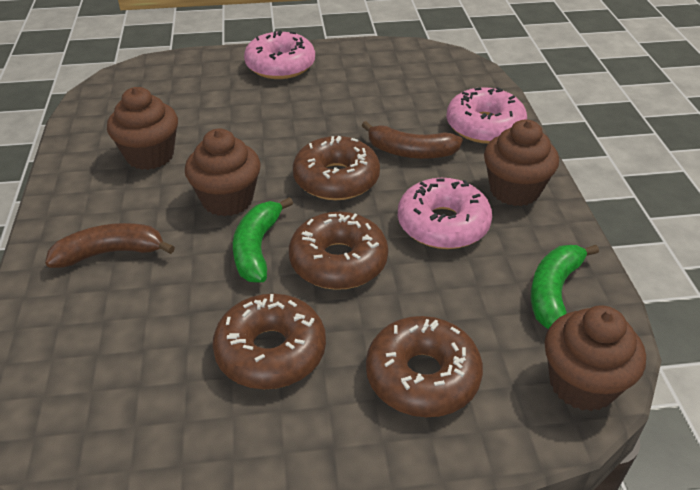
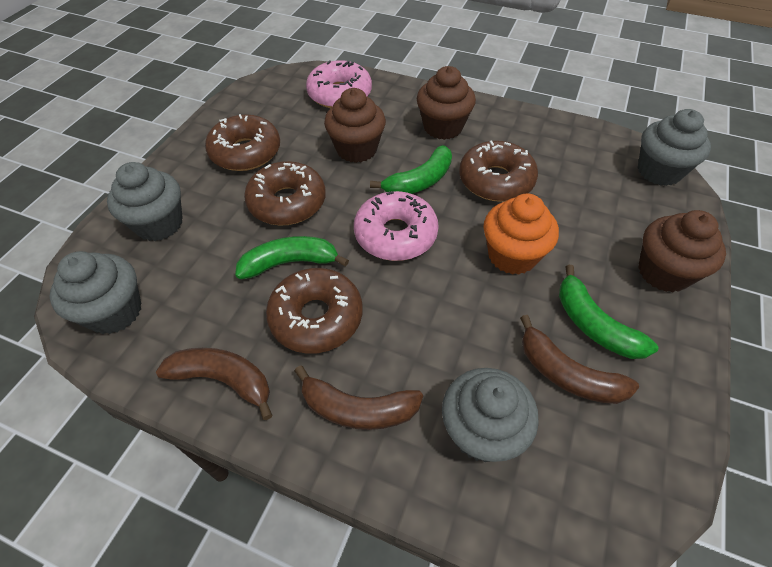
brown banana: 2 -> 3
brown cupcake: 4 -> 3
green banana: 2 -> 3
grey cupcake: 0 -> 4
orange cupcake: 0 -> 1
pink donut: 3 -> 2

